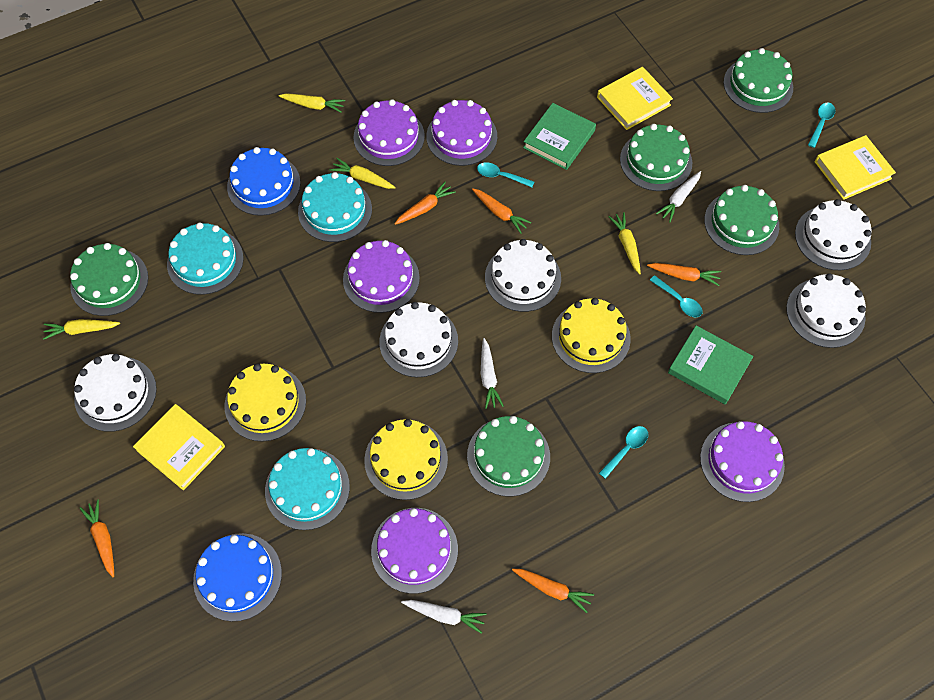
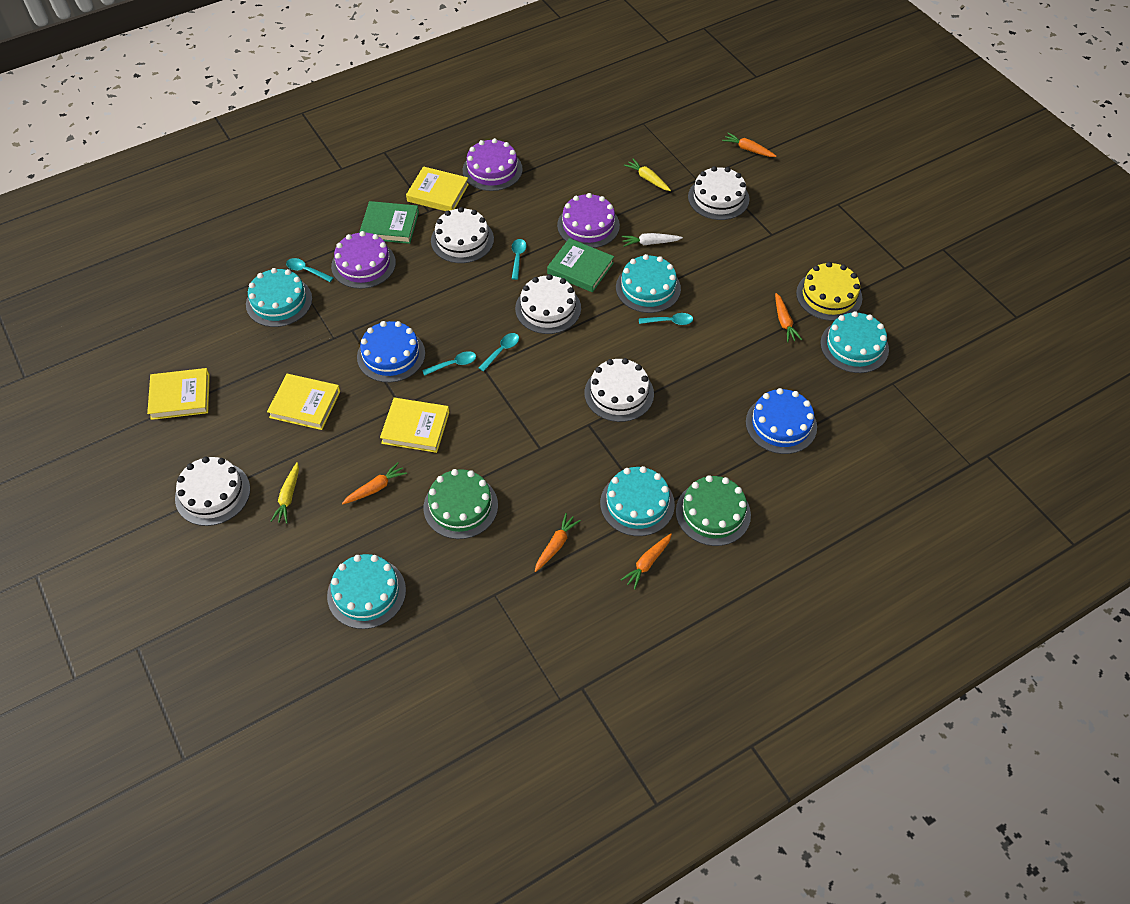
green cake: 5 -> 2
purple cake: 5 -> 3
turquoise cake: 3 -> 5
turquoise spoon: 4 -> 5
white carrot: 3 -> 1
yellow book: 3 -> 4
yellow cake: 3 -> 1
yellow carrot: 4 -> 2

